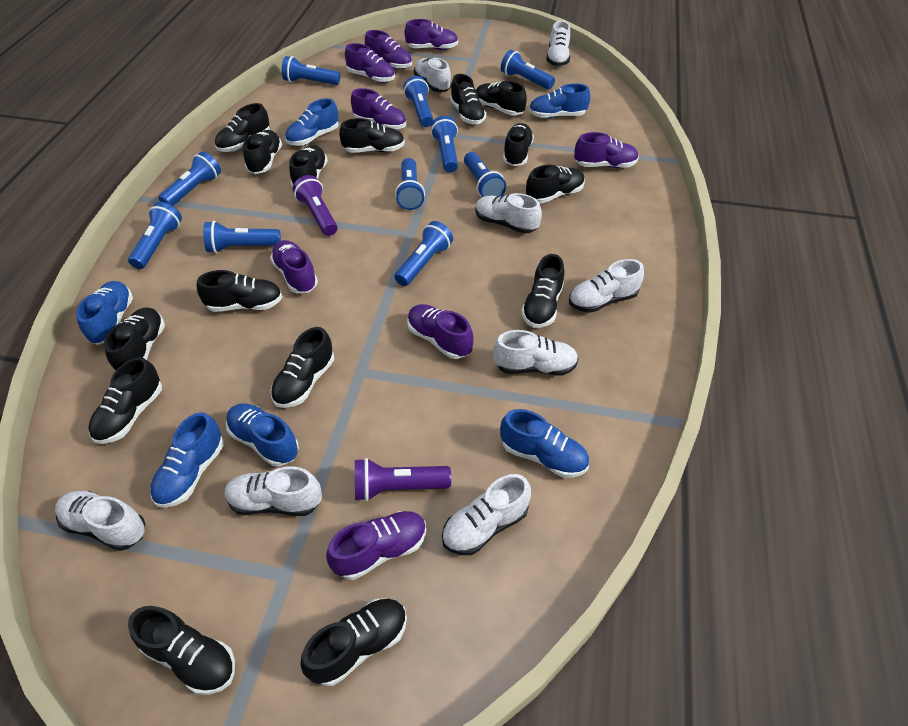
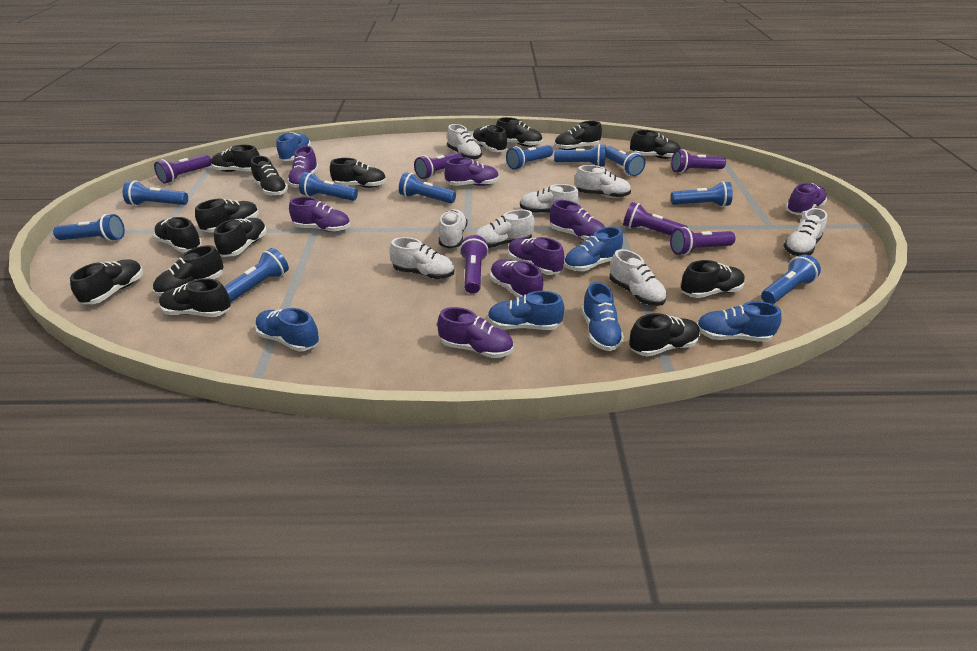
purple flashlight: 2 -> 6

